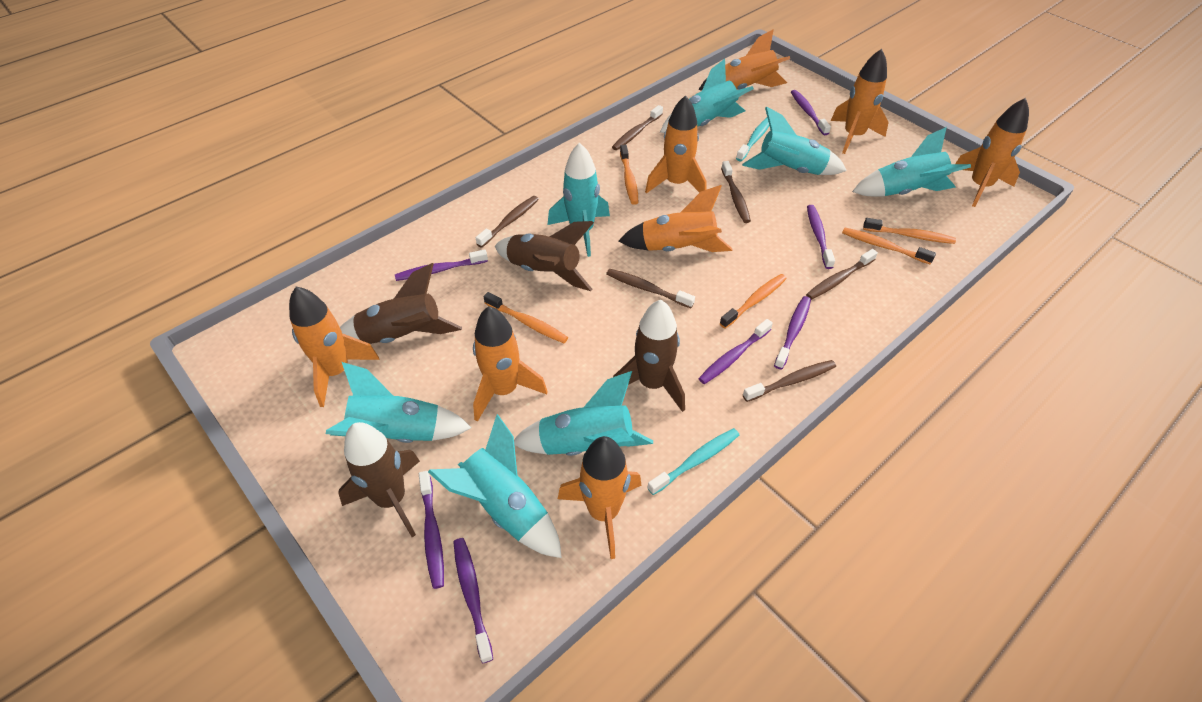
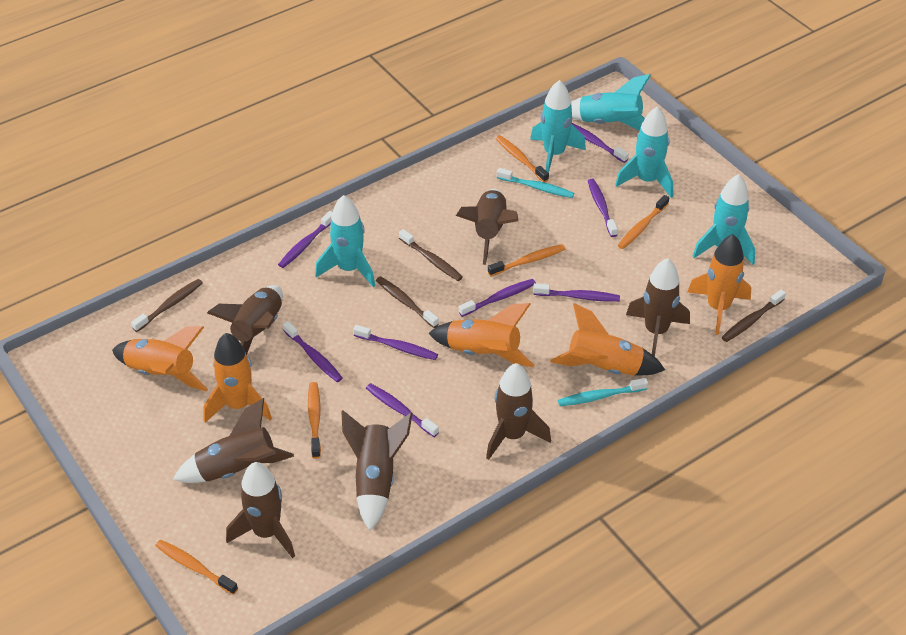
brown rocket: 4 -> 7
brown toothbrush: 6 -> 4
orange rocket: 8 -> 5
purple toothbrush: 7 -> 8
turquoise rocket: 7 -> 5

